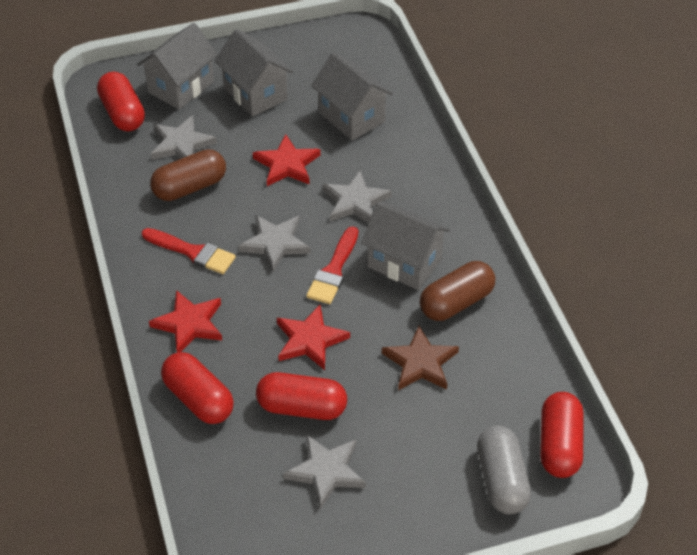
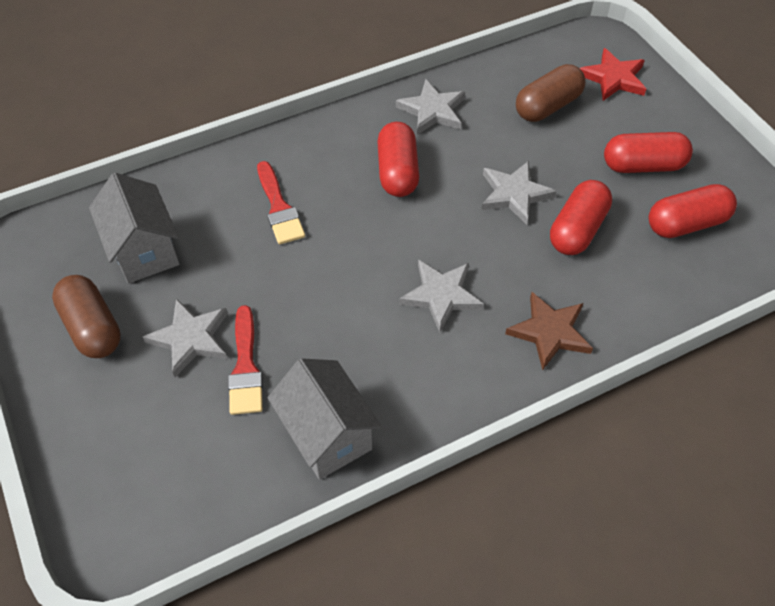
grey capsule: 1 -> 0
grey house: 4 -> 2
red star: 3 -> 1

